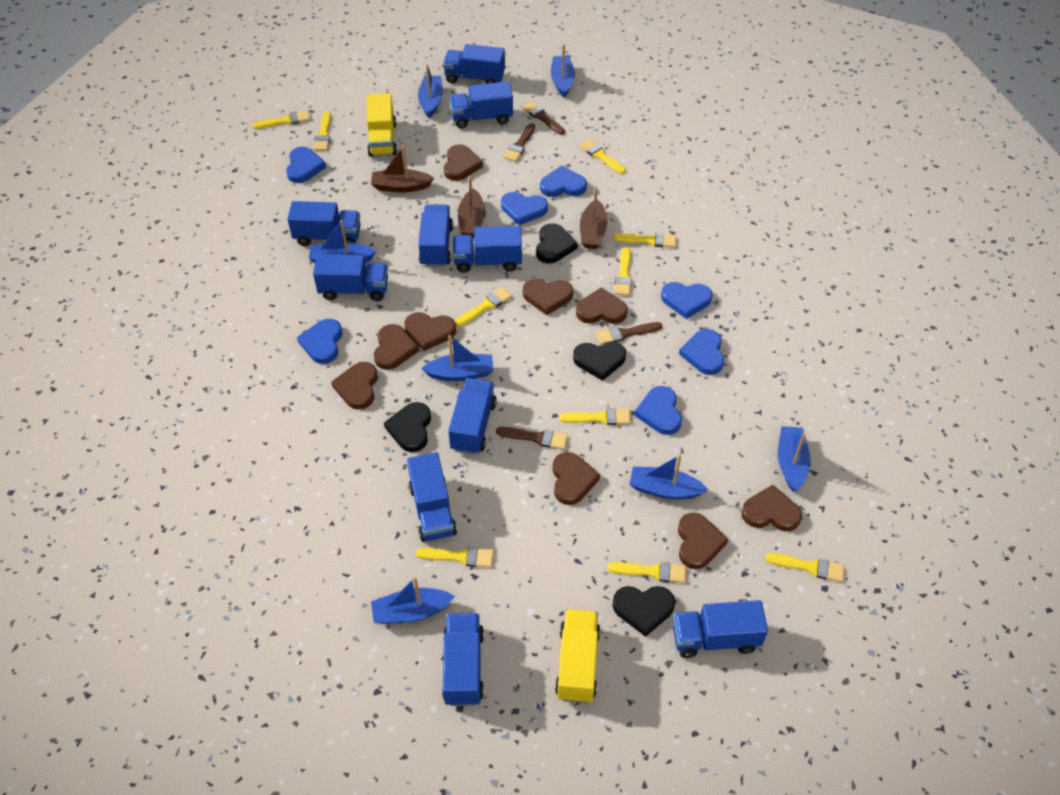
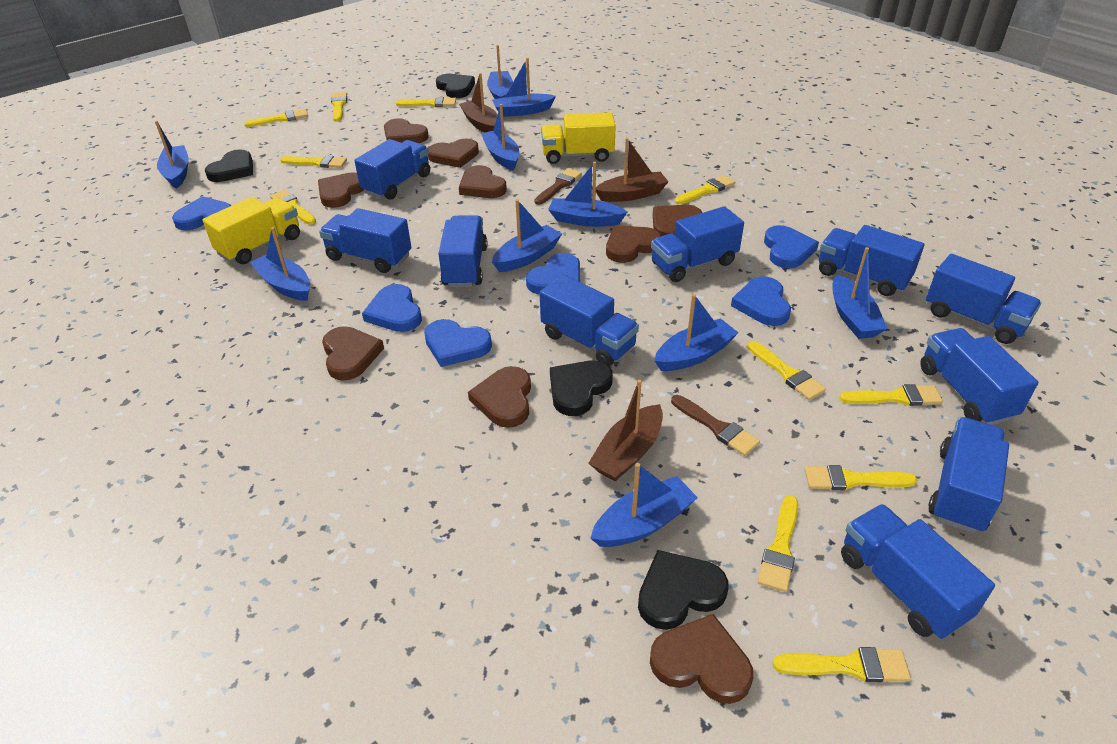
blue boat: 7 -> 10
blue heart: 7 -> 6
brown brush: 4 -> 2
yellow brush: 10 -> 11

